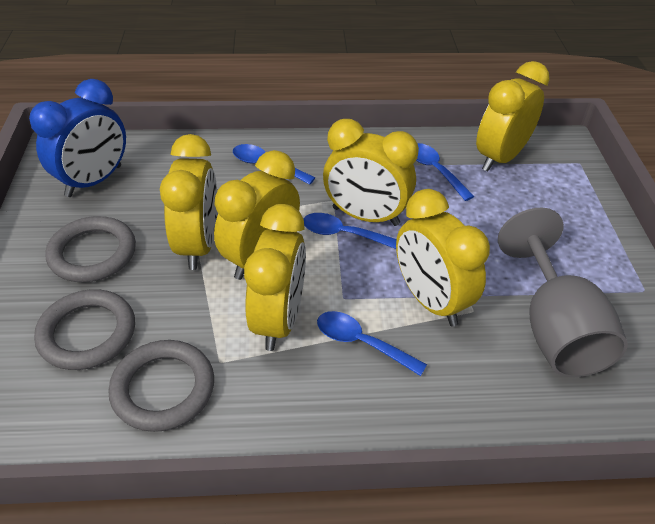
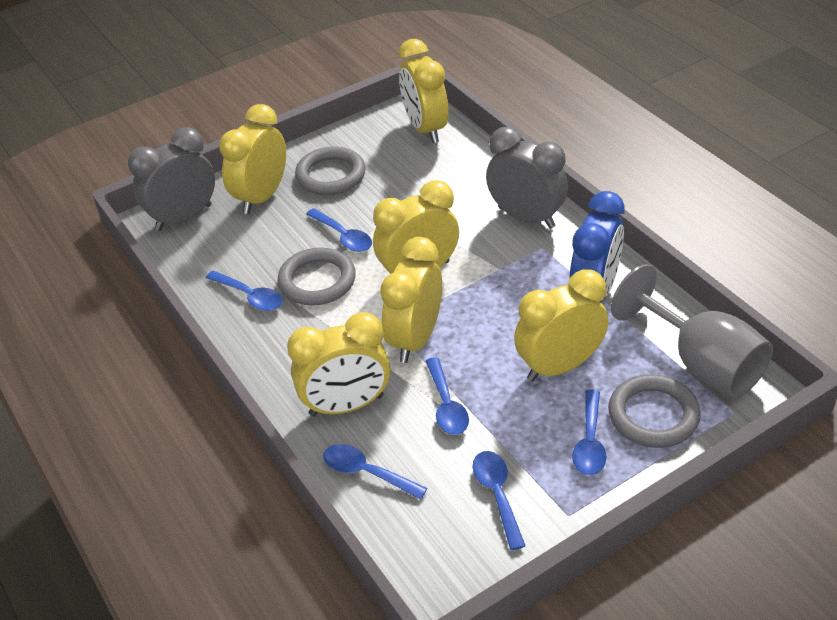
blue spoon: 4 -> 6
grey clock: 0 -> 2

